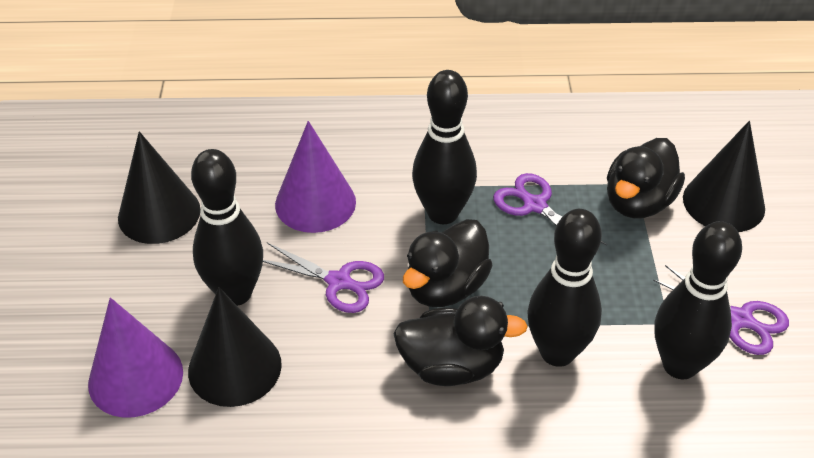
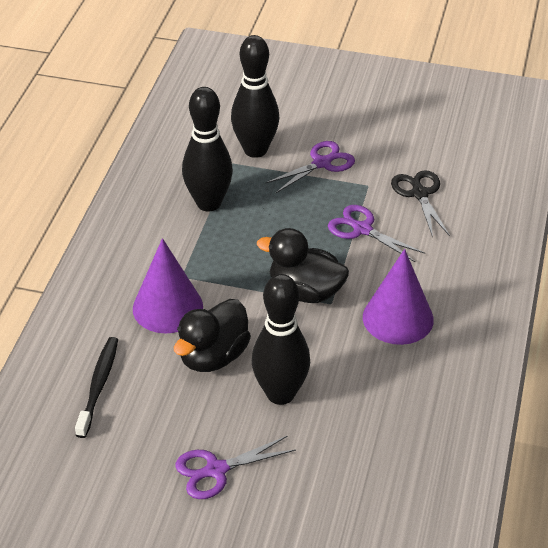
black bowling pin: 4 -> 3
black cone: 3 -> 0
black duck: 3 -> 2
black scissors: 0 -> 1
black toothbrush: 0 -> 1

